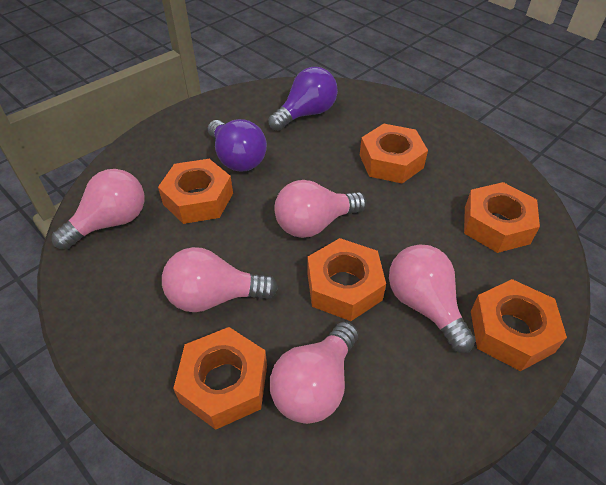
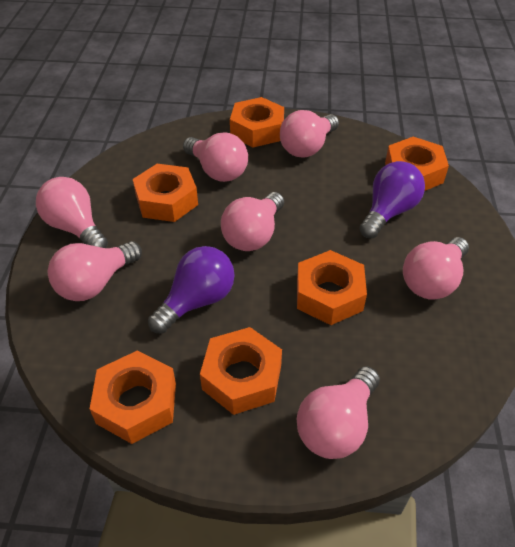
pink light bulb: 5 -> 7

